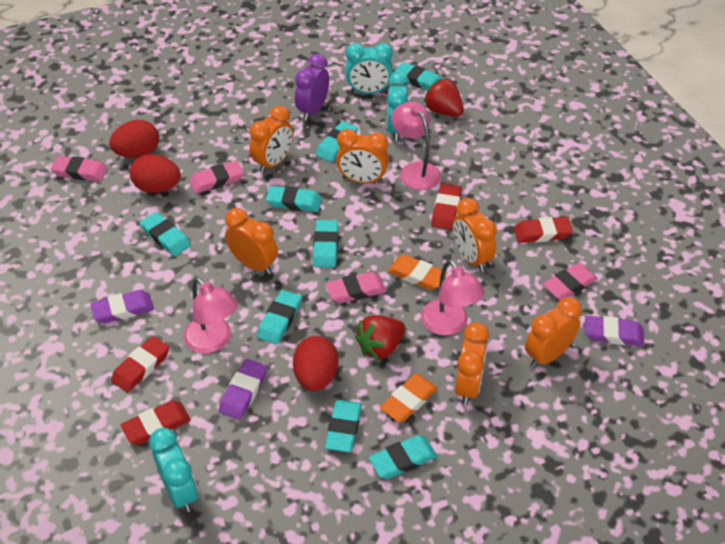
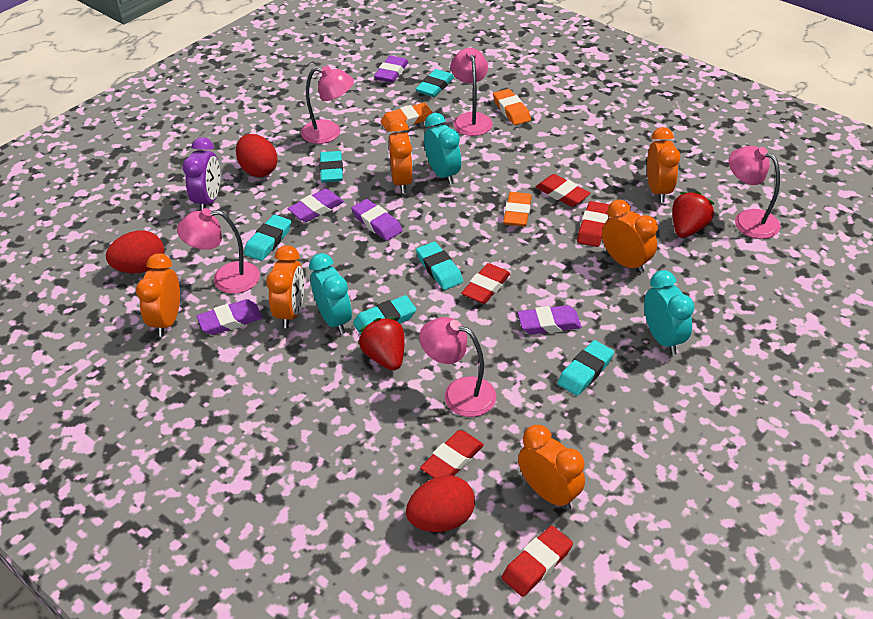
orange eraser: 2 -> 3
pink eraser: 4 -> 0
pink lamp: 3 -> 5
purple eraser: 3 -> 5
red eraser: 4 -> 5
turquoise eraser: 8 -> 6

